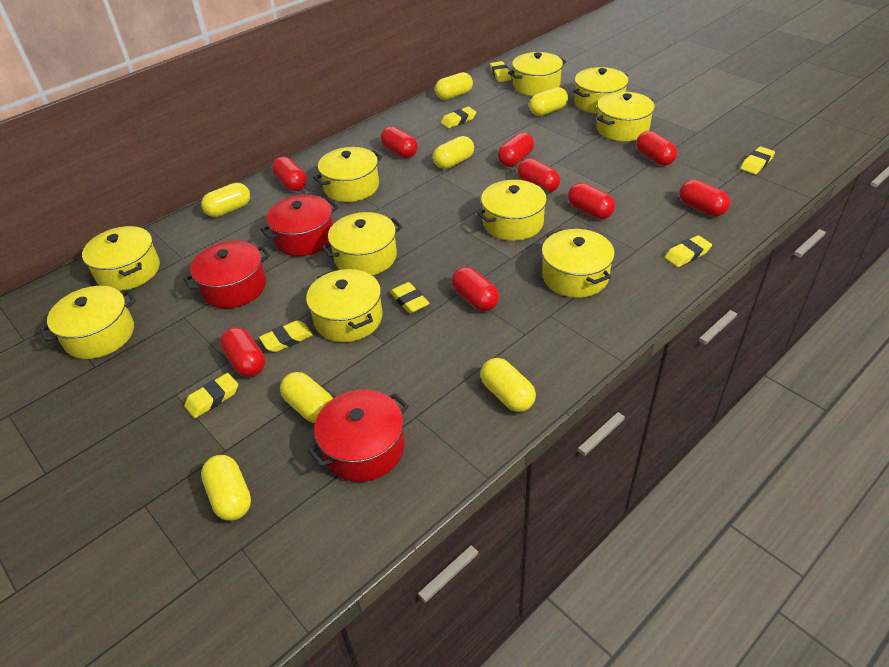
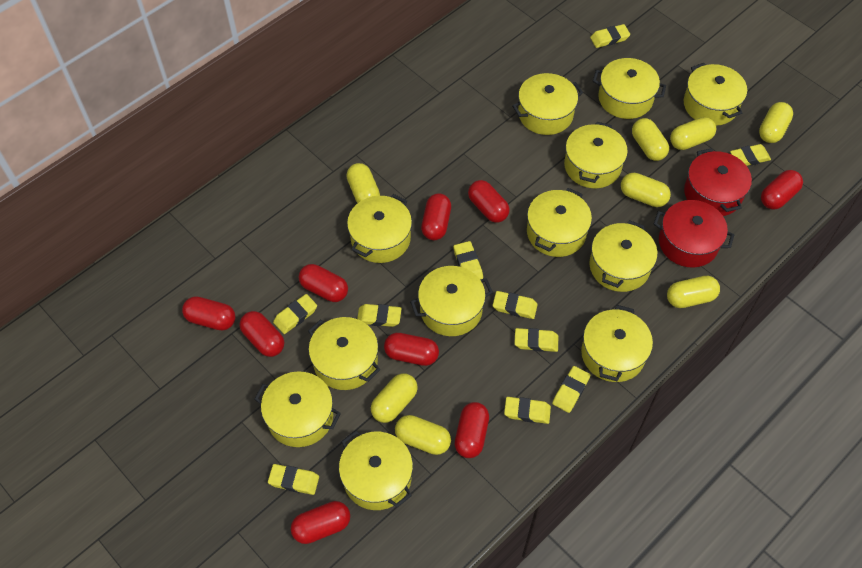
red pot: 3 -> 2
yellow capsule: 7 -> 8
yellow eraser: 7 -> 10
yellow pot: 10 -> 12

